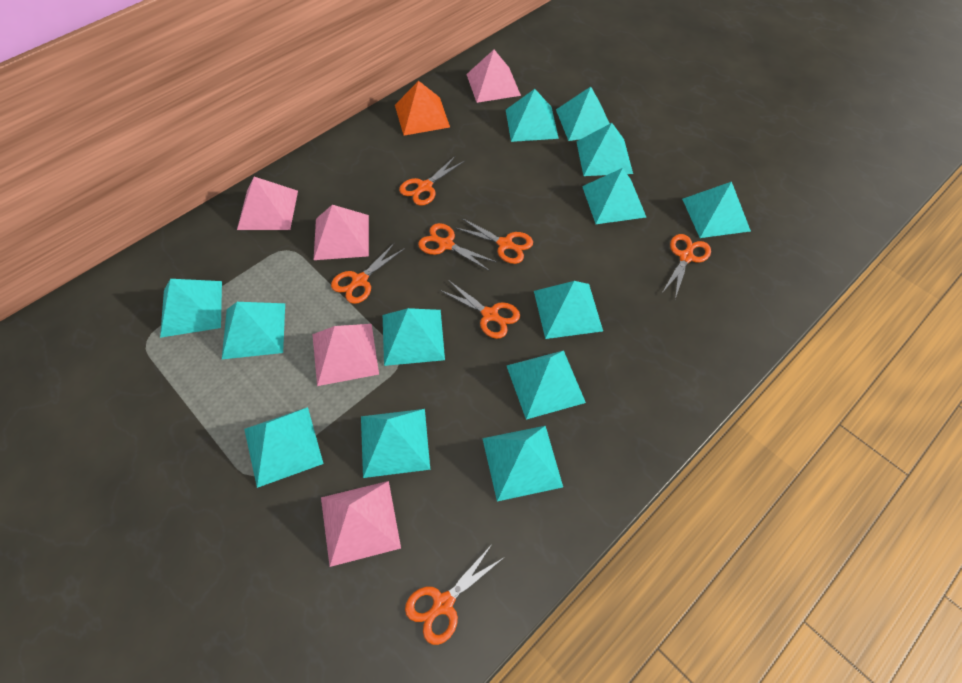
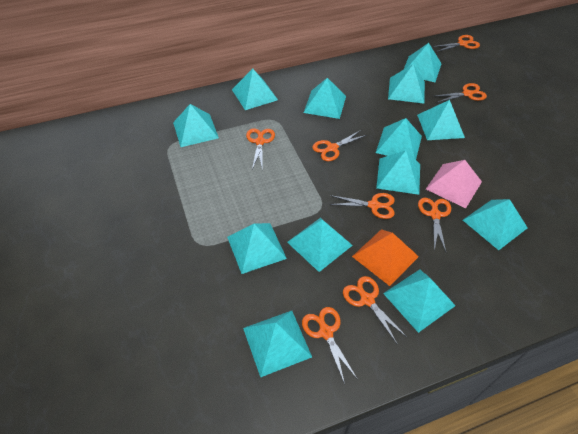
orange scissors: 7 -> 8
pink pyramid: 5 -> 1

